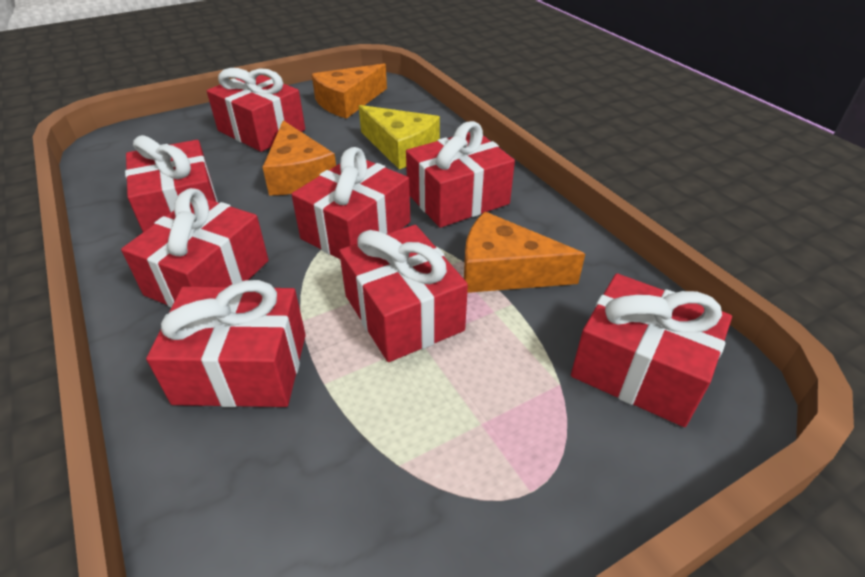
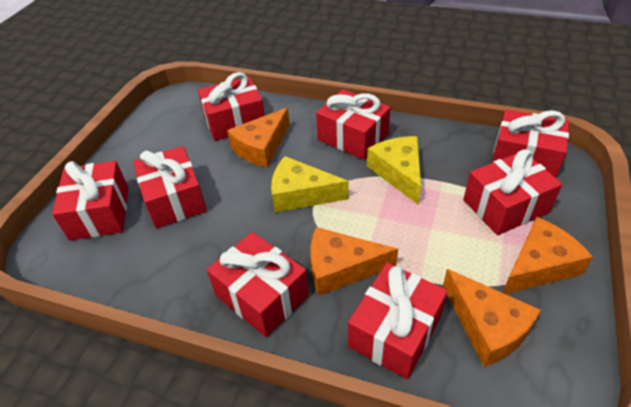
orange cheese: 3 -> 4
yellow cheese: 1 -> 2

